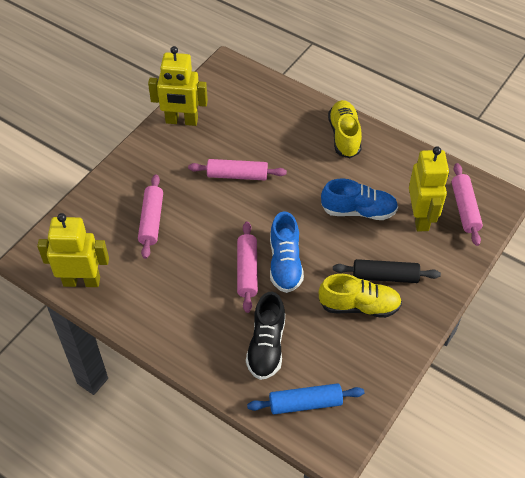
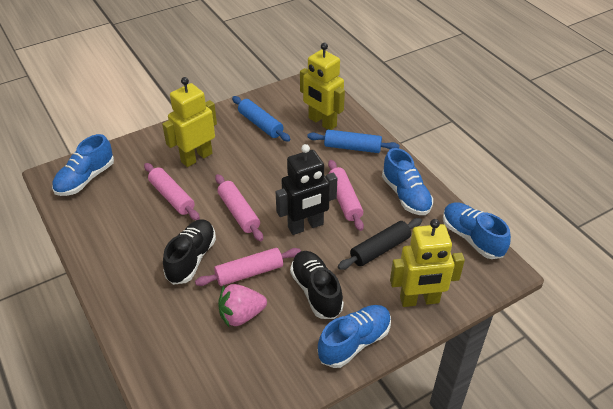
black robot: 0 -> 1
black shoe: 1 -> 2
blue rolling pin: 1 -> 2
blue shoe: 2 -> 4
pink strawberry: 0 -> 1
yellow shoe: 2 -> 0

